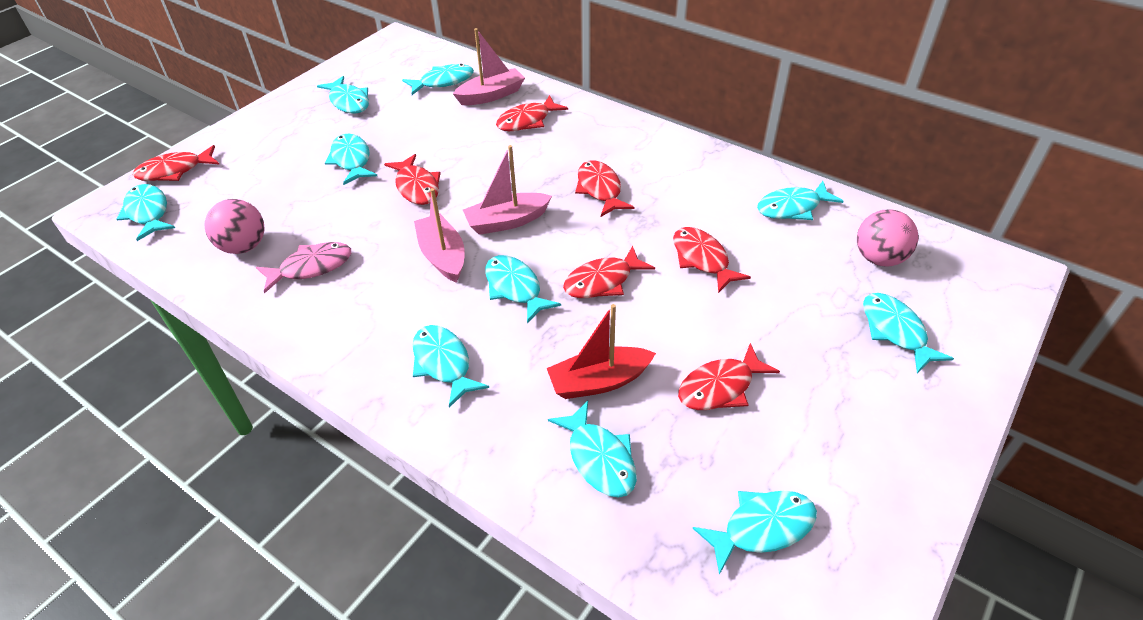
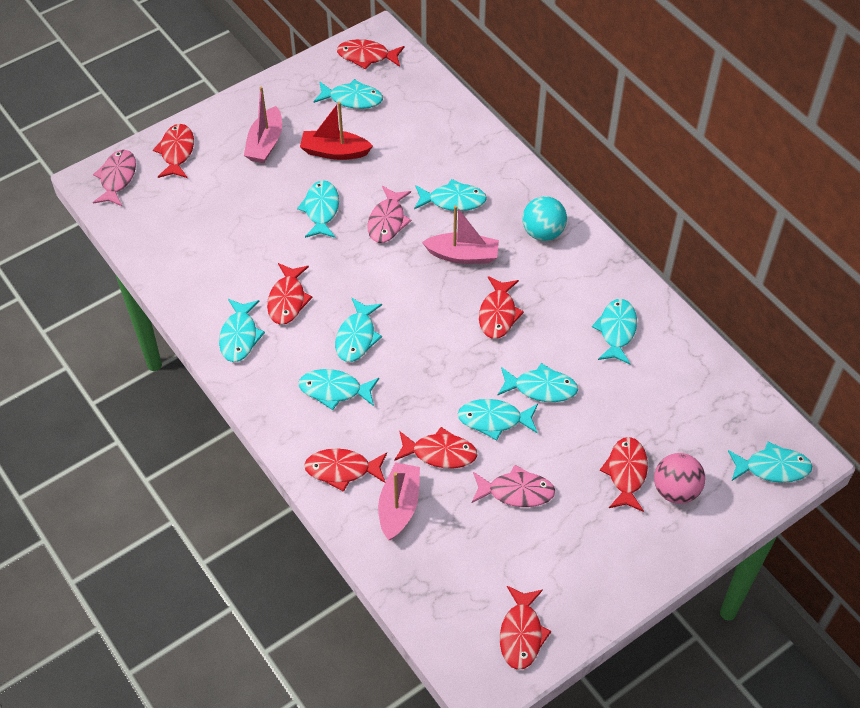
pink ball: 2 -> 1
pink fish: 1 -> 3
red fish: 7 -> 8
turquoise ball: 0 -> 1

